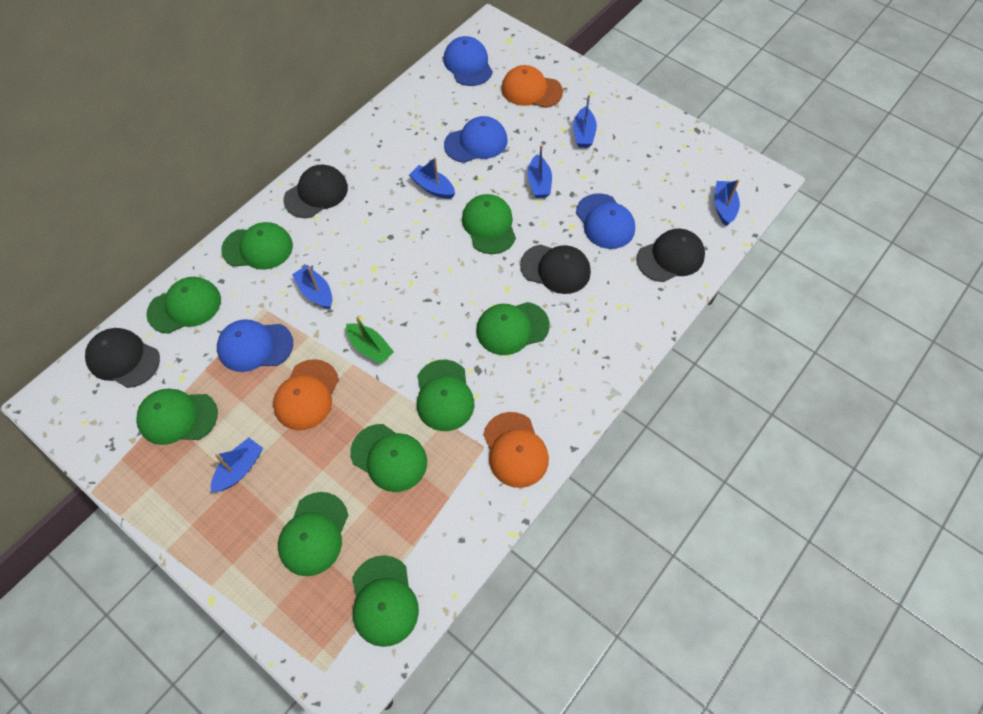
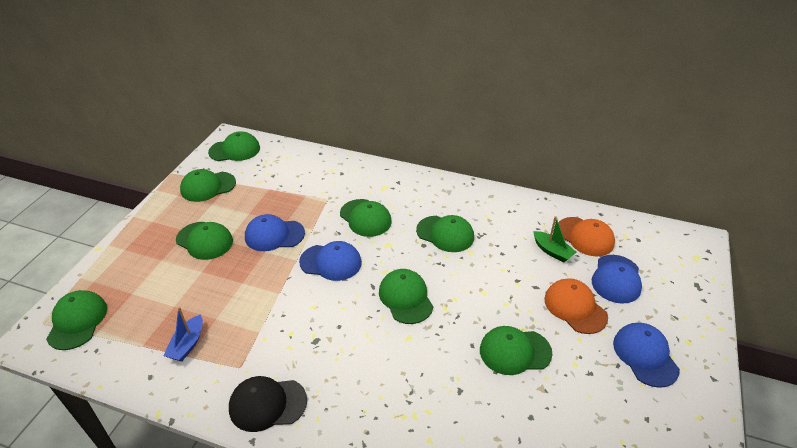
black cap: 4 -> 1
blue boat: 6 -> 1
green cap: 9 -> 8
orange cap: 3 -> 2

